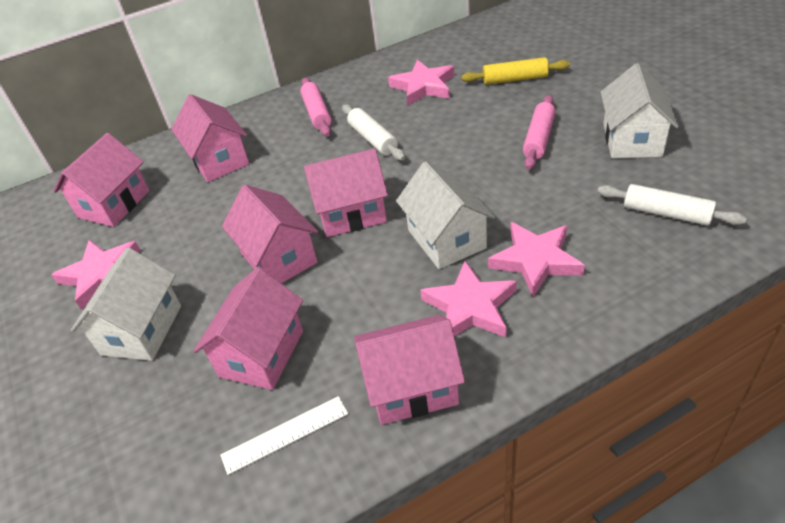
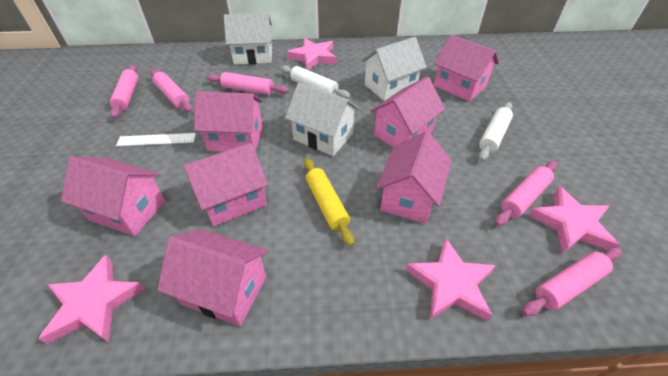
pink house: 6 -> 7
pink rolling pin: 2 -> 5

